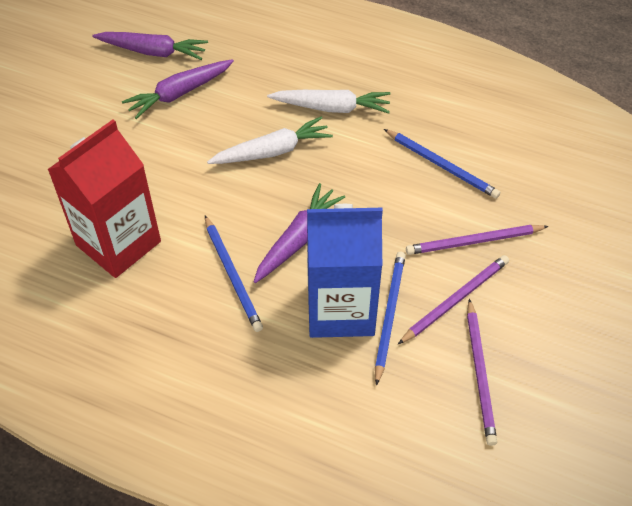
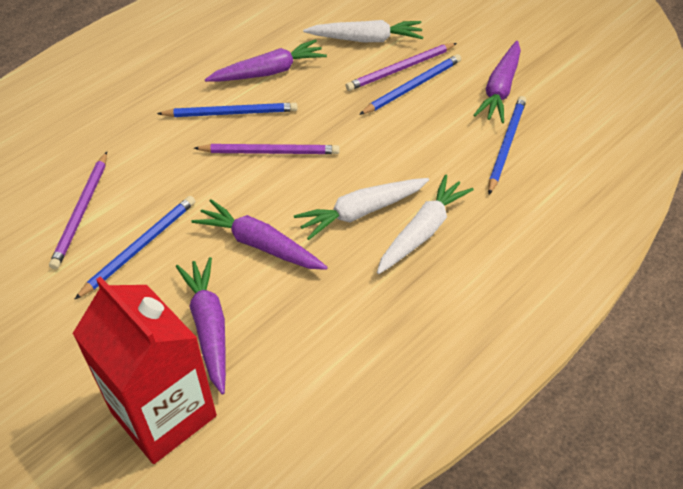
blue carton: 1 -> 0
blue pencil: 3 -> 4
purple carrot: 3 -> 4
white carrot: 2 -> 3

